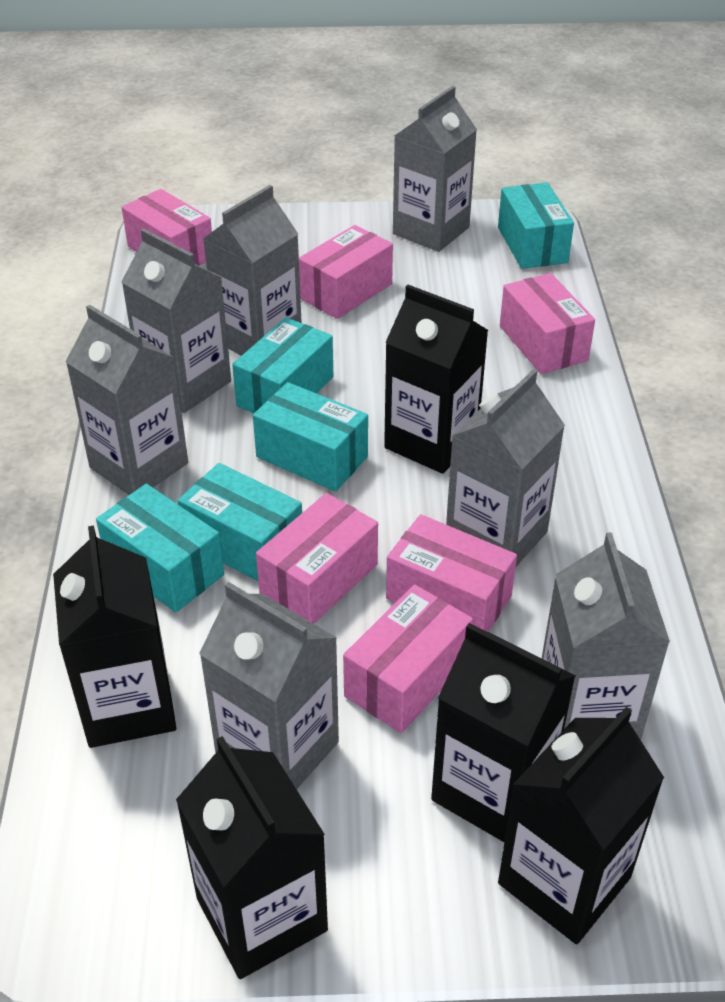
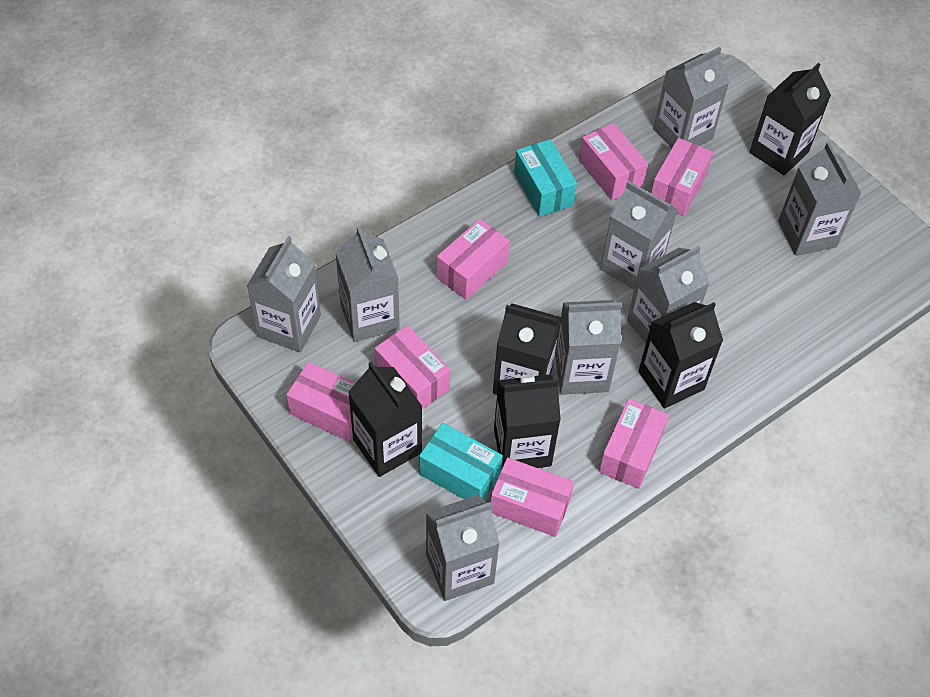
grey carton: 7 -> 8
pink box: 6 -> 7
turquoise box: 5 -> 2

